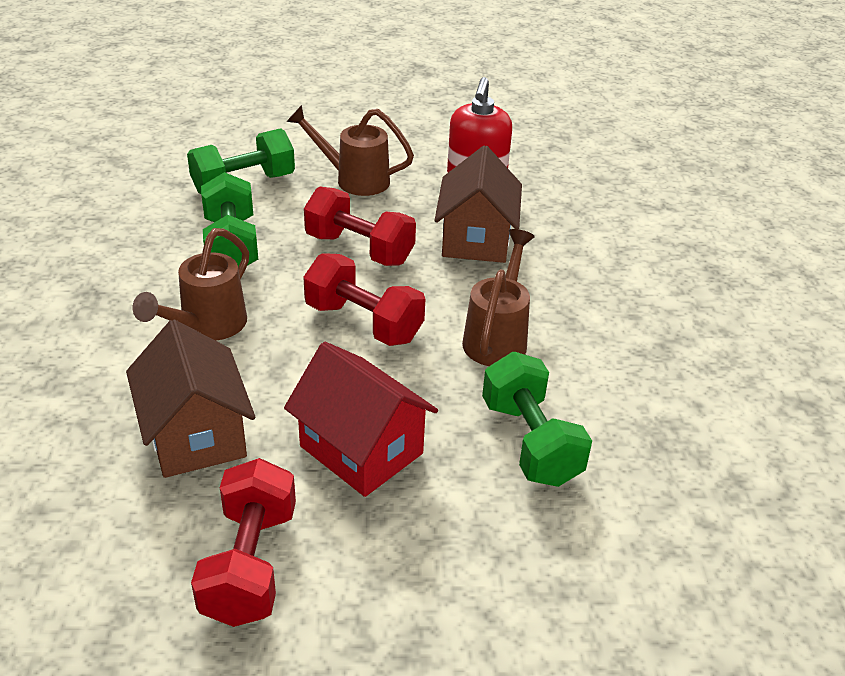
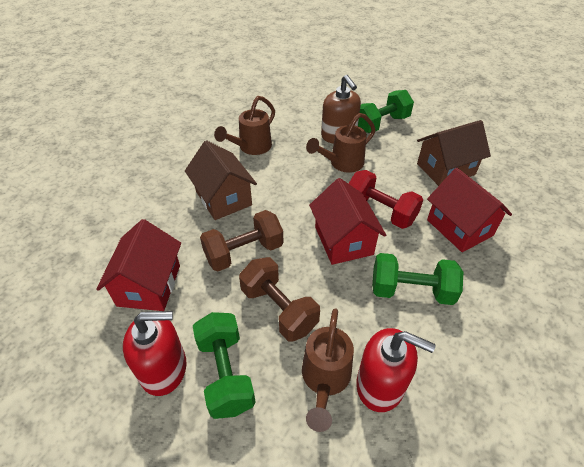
brown dumbbell: 0 -> 2
brown soap dispenser: 0 -> 1
red dumbbell: 3 -> 1
red house: 1 -> 3
red soap dispenser: 1 -> 2

